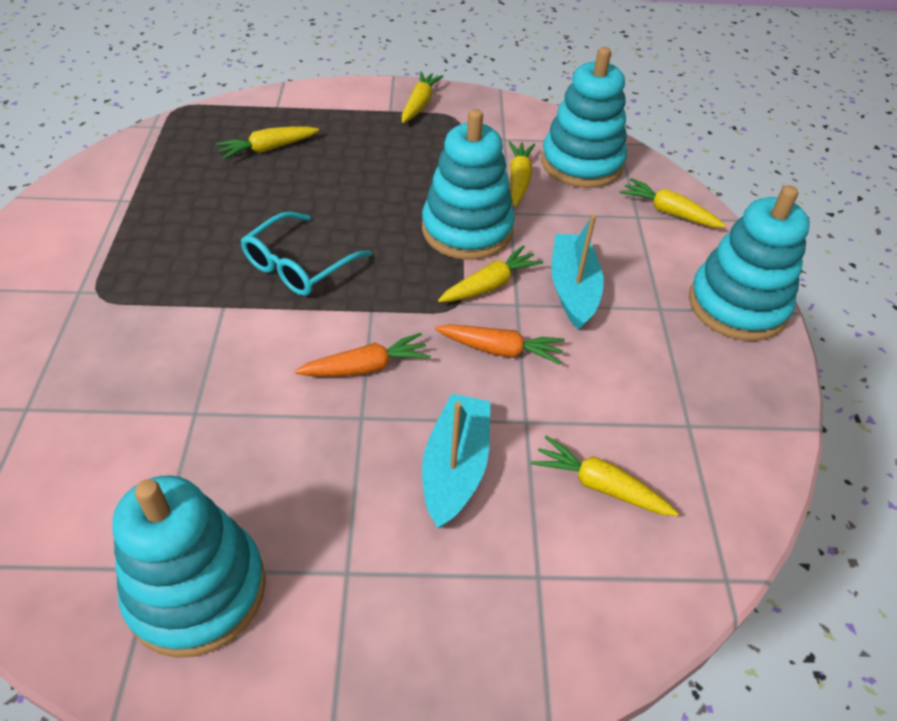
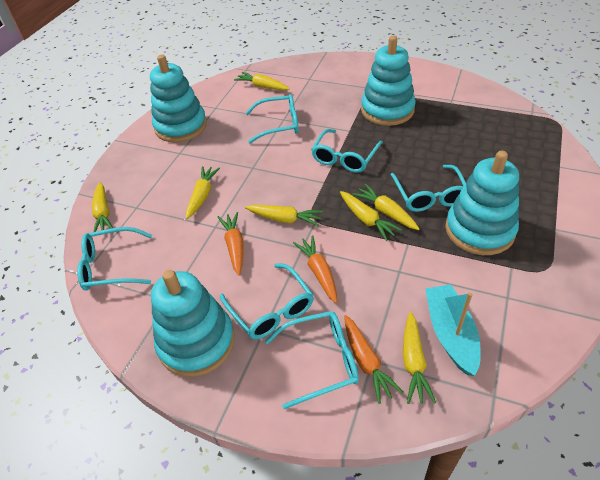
orange carrot: 2 -> 3
turquoise boat: 2 -> 1
turquoise glasses: 1 -> 6
yellow carrot: 6 -> 7

